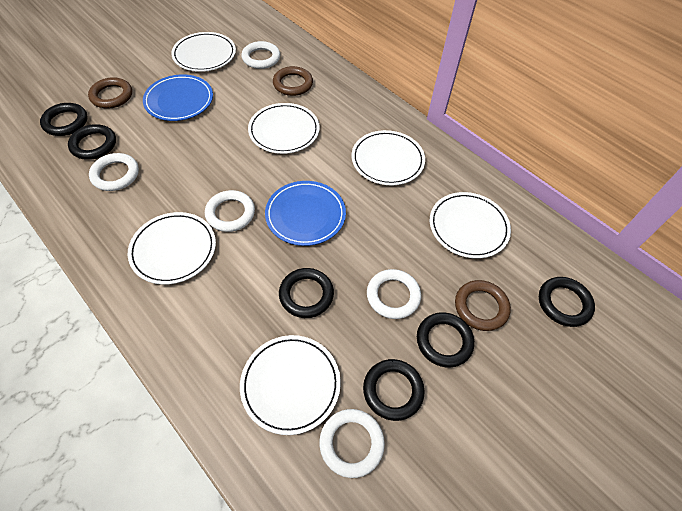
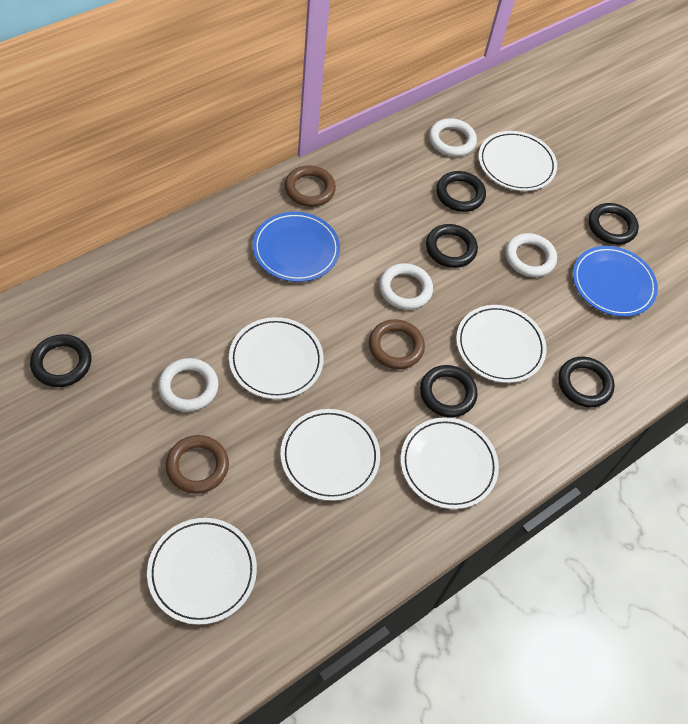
white ring: 5 -> 4

